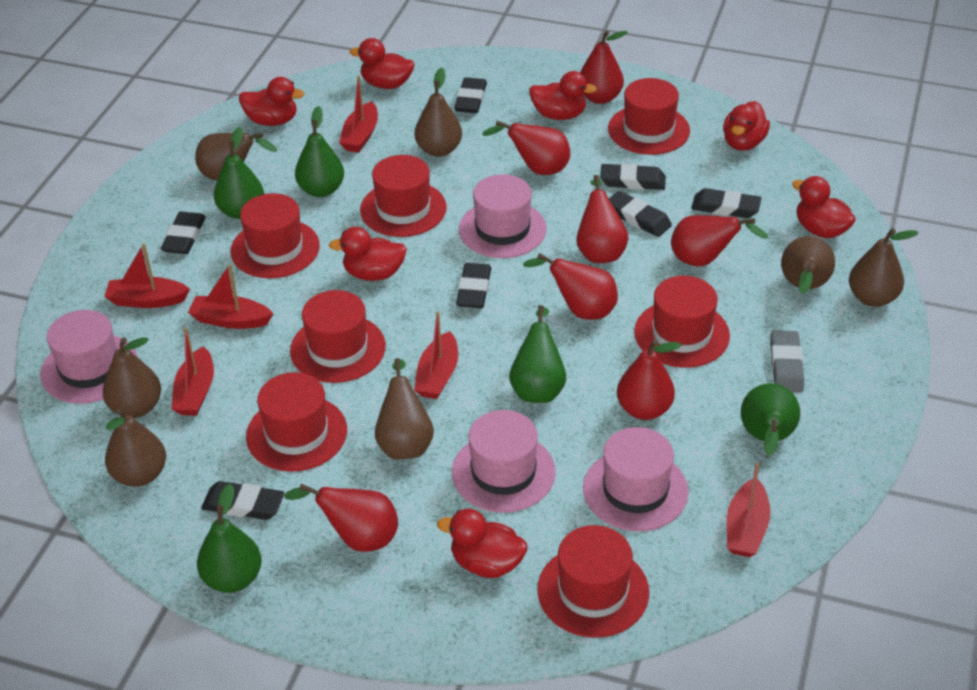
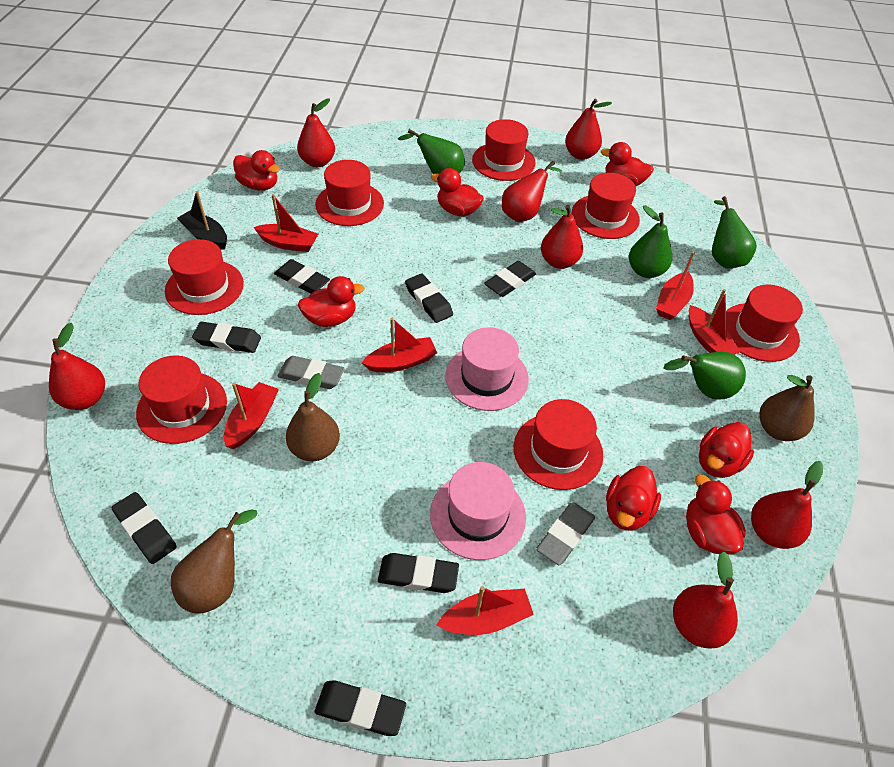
black boat: 0 -> 1
brown pear: 7 -> 3
green pear: 5 -> 4
grey eraser: 1 -> 2
pink hat: 4 -> 2

